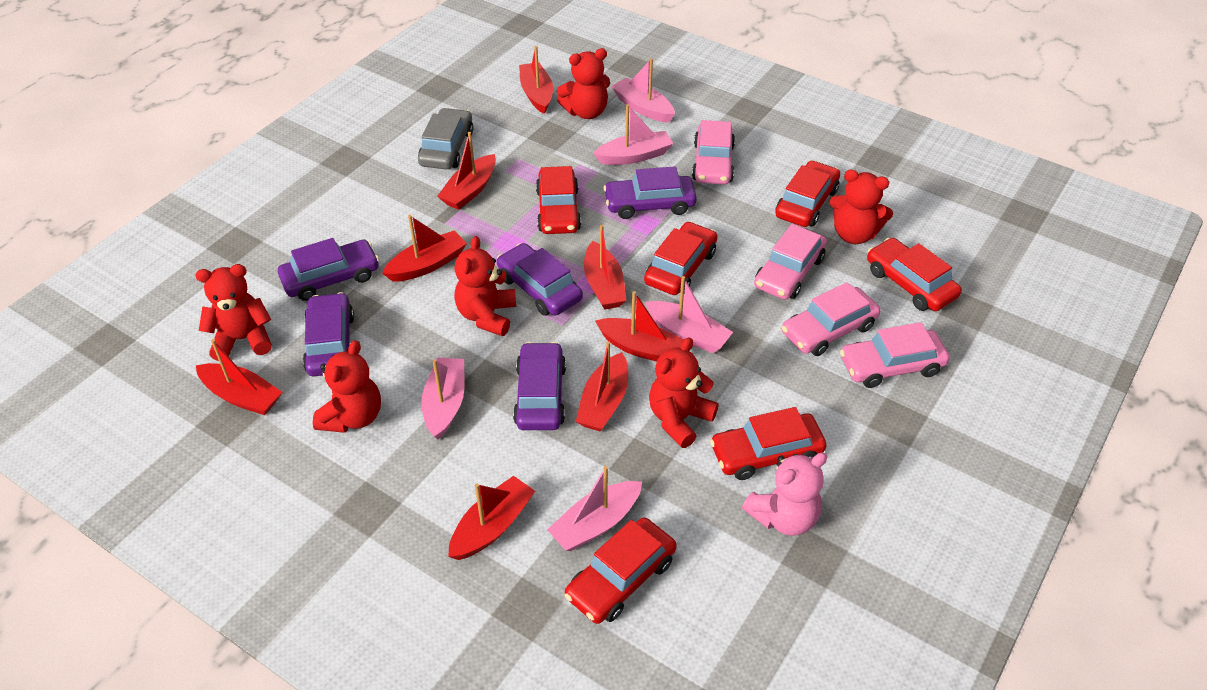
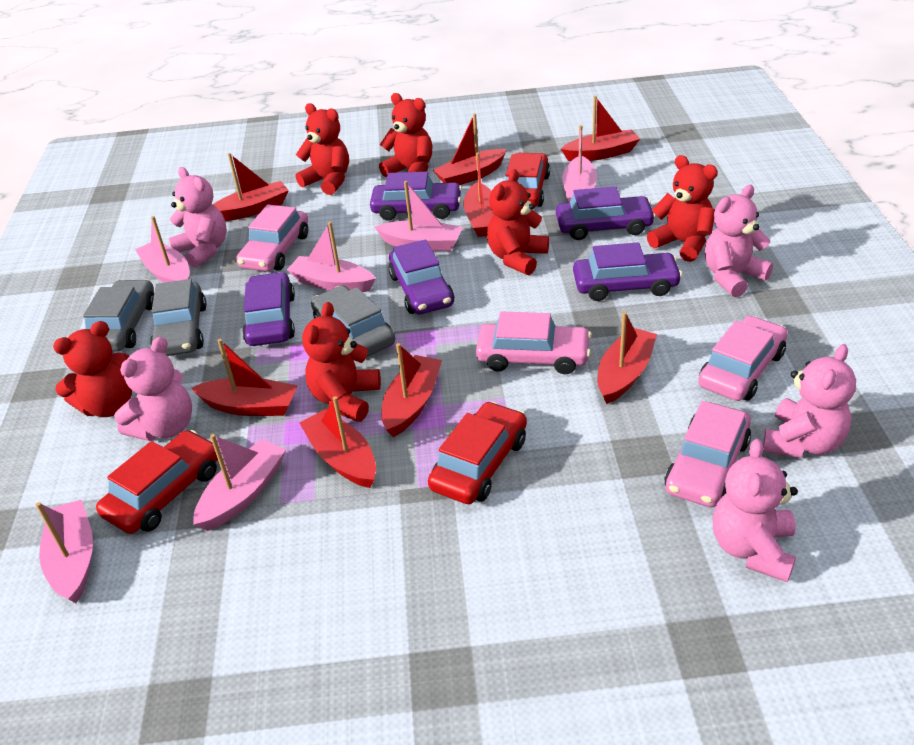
grey car: 1 -> 3
pink boat: 5 -> 6
pink teddy bear: 1 -> 5
red car: 6 -> 3

